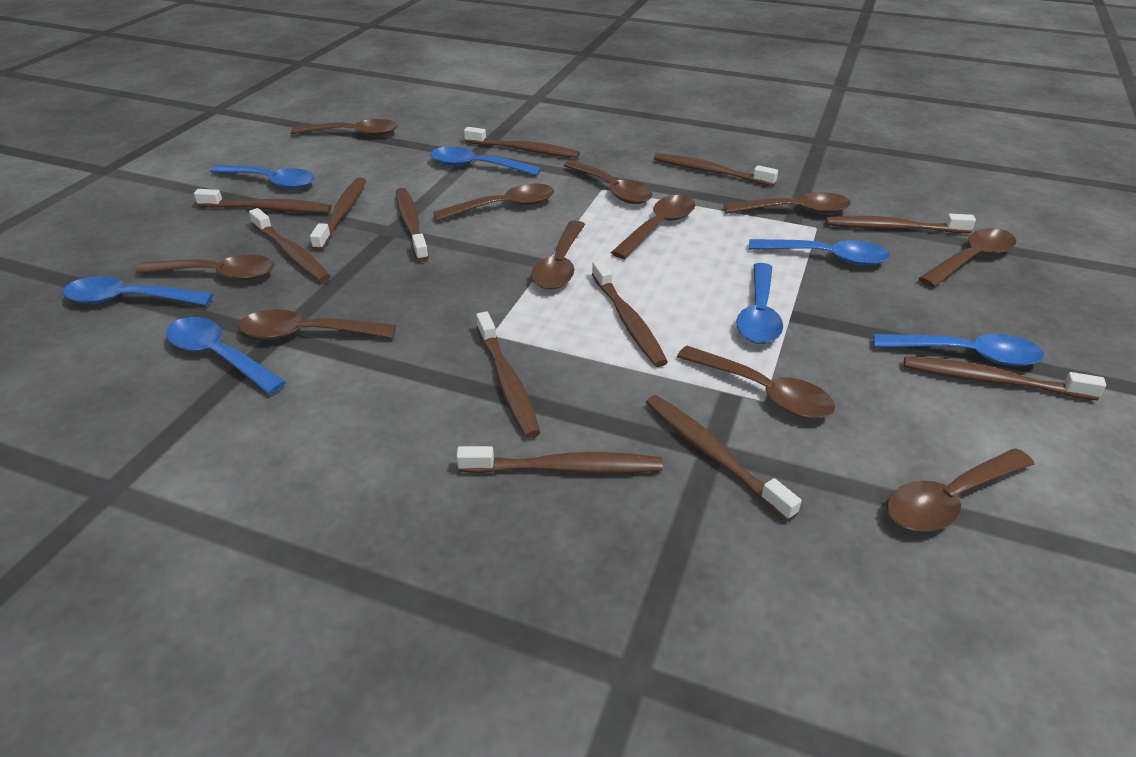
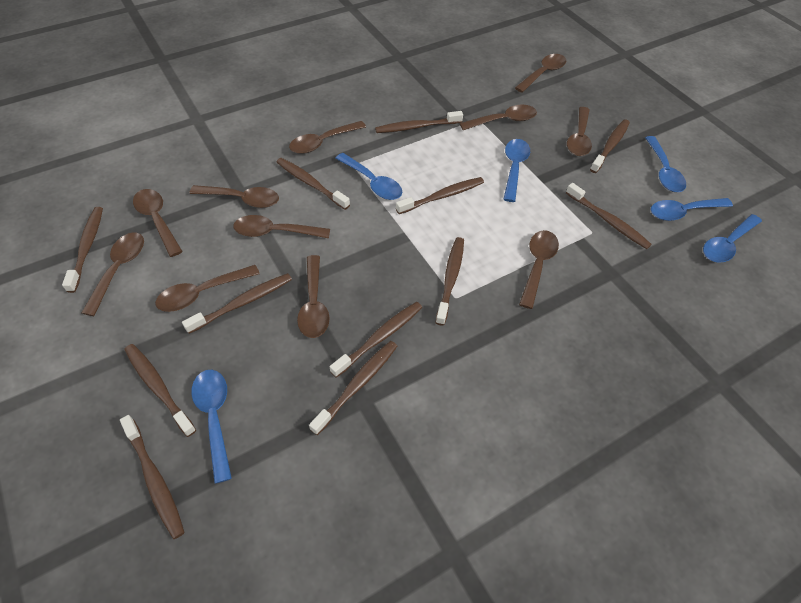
blue spoon: 7 -> 6

